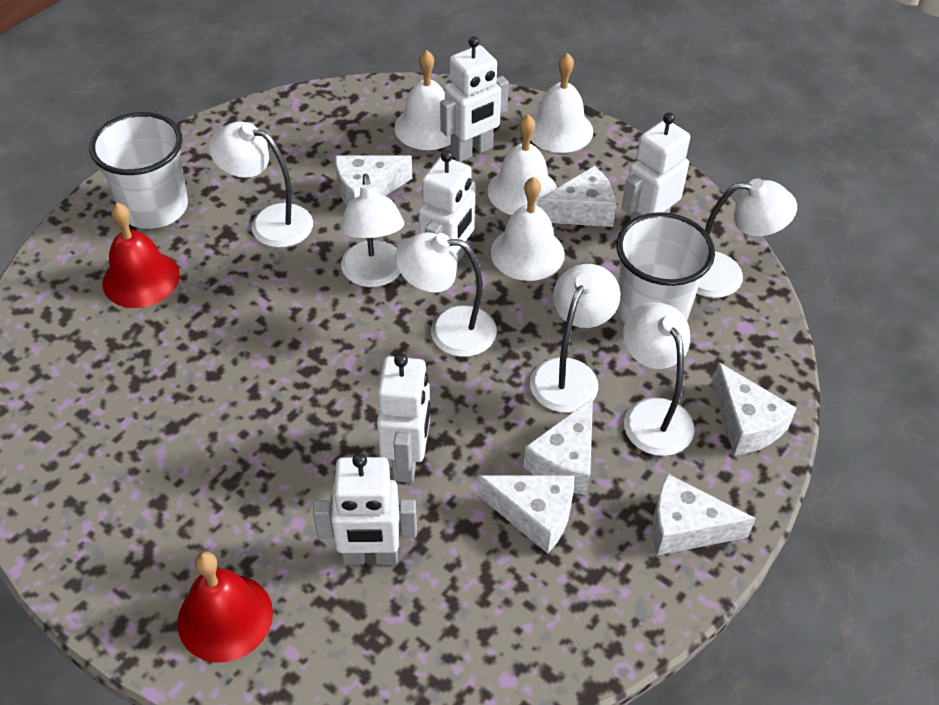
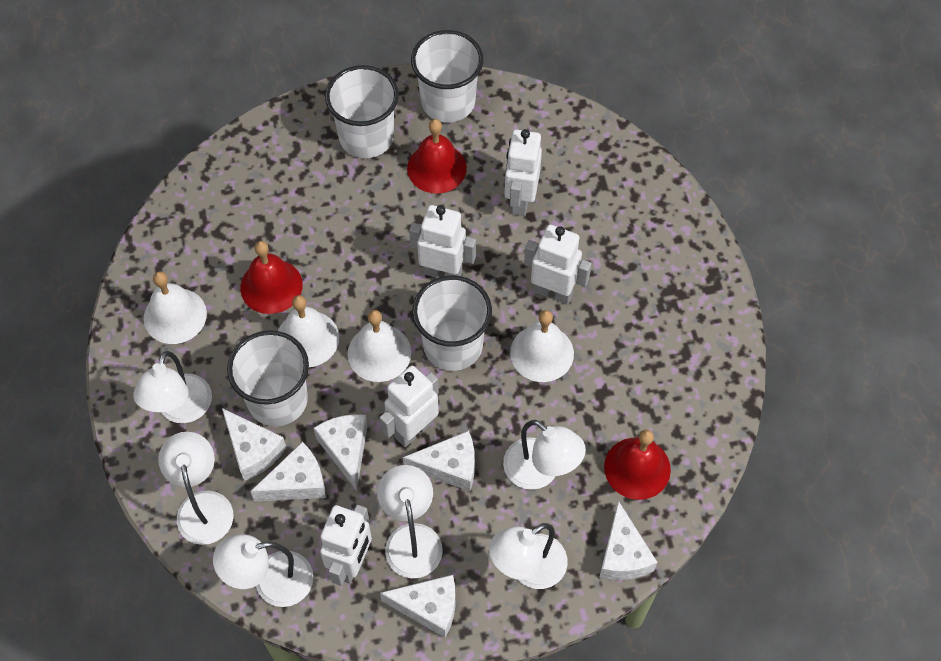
red bell: 2 -> 3
white cup: 2 -> 4

